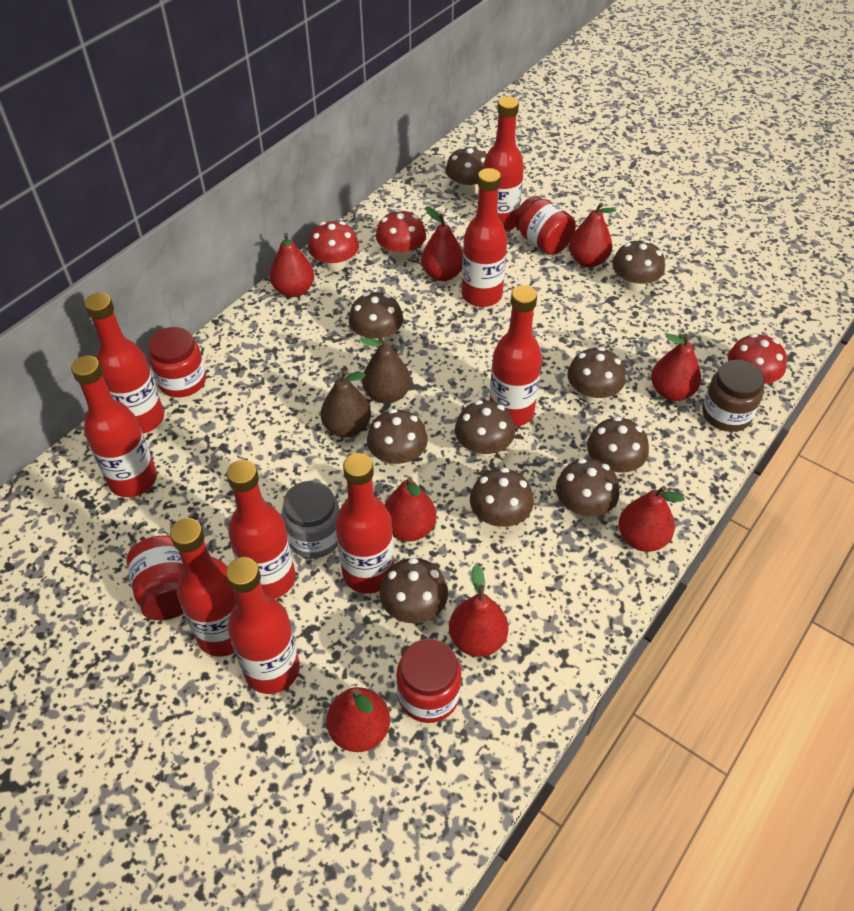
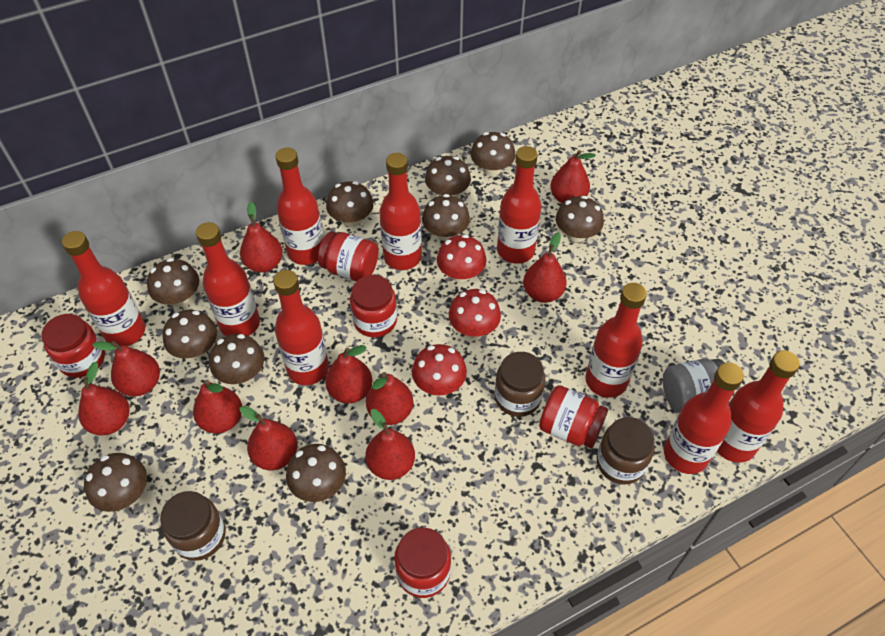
brown jar: 1 -> 3
brown pear: 2 -> 0
red jar: 4 -> 5
red pear: 8 -> 10

